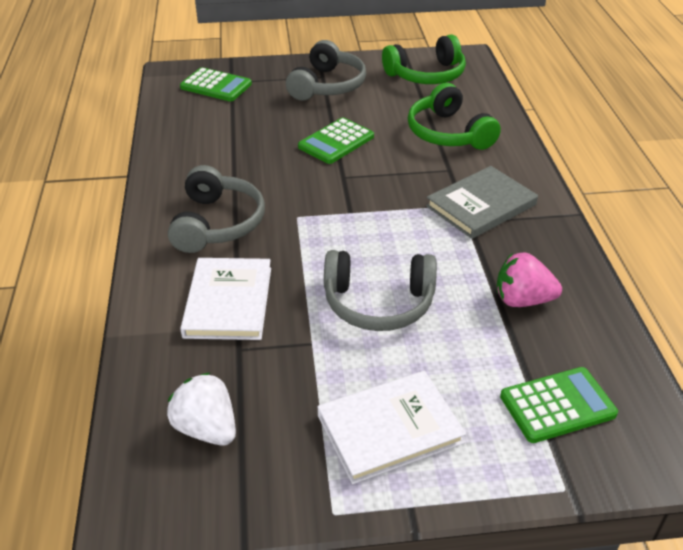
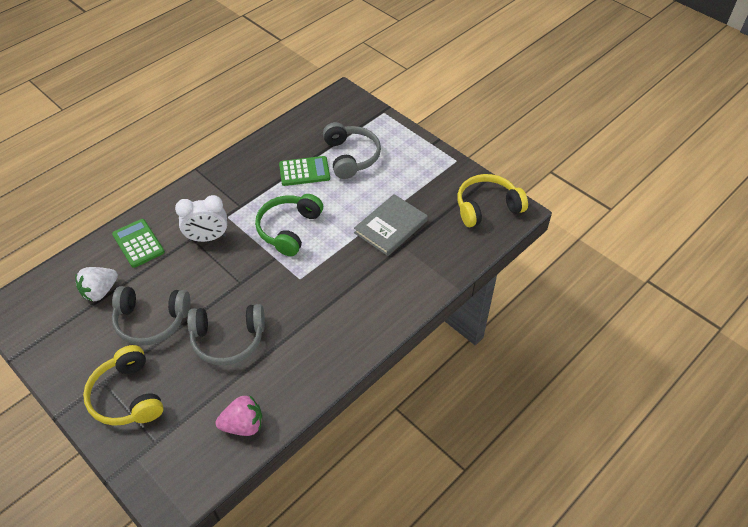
green calculator: 3 -> 2
green headphones: 2 -> 1
white book: 2 -> 0
white clock: 0 -> 1
yellow headphones: 0 -> 2

